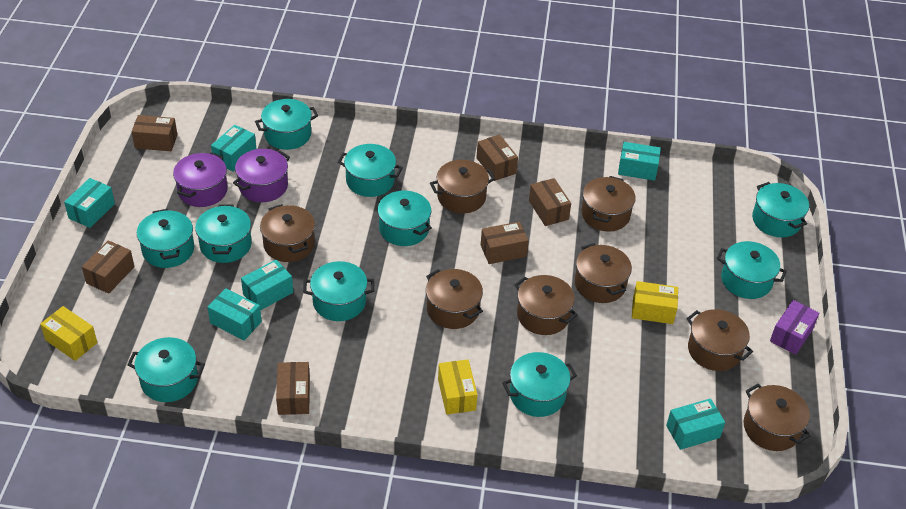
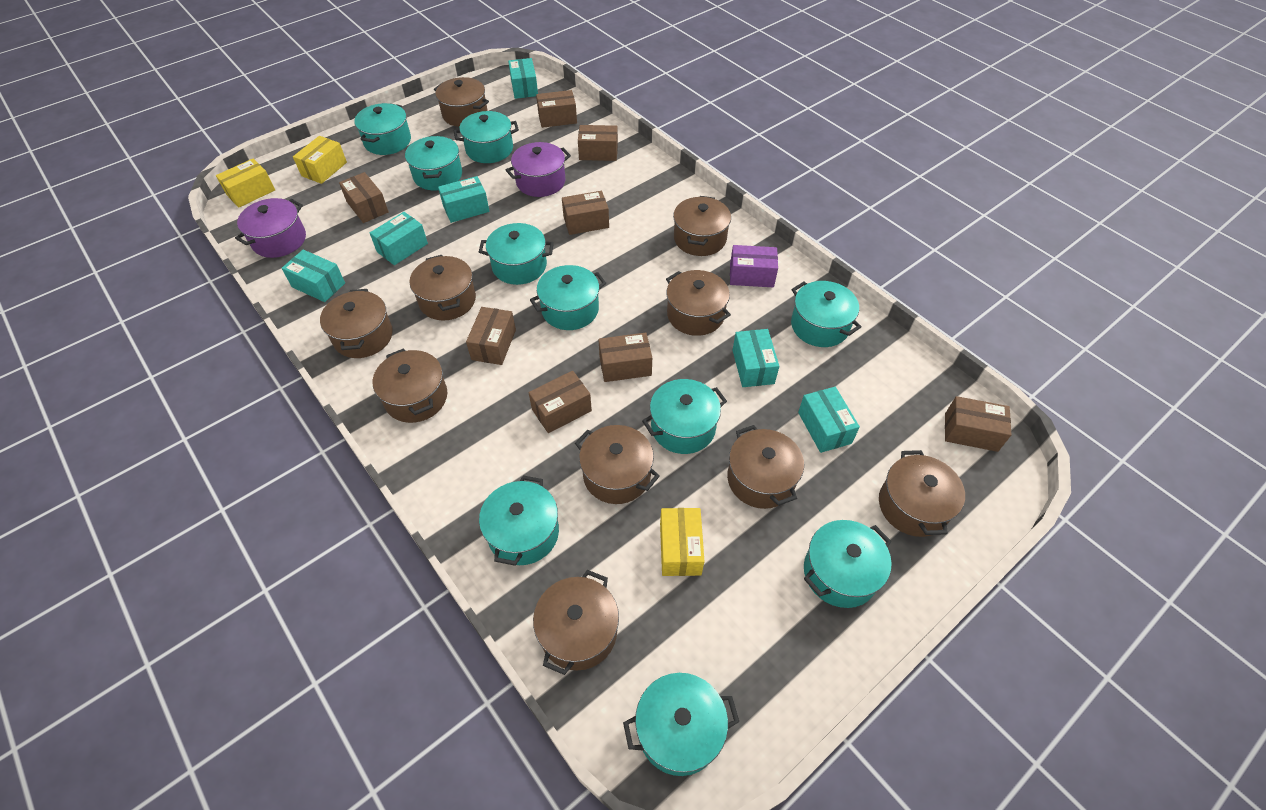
brown box: 6 -> 8
brown pot: 8 -> 10

